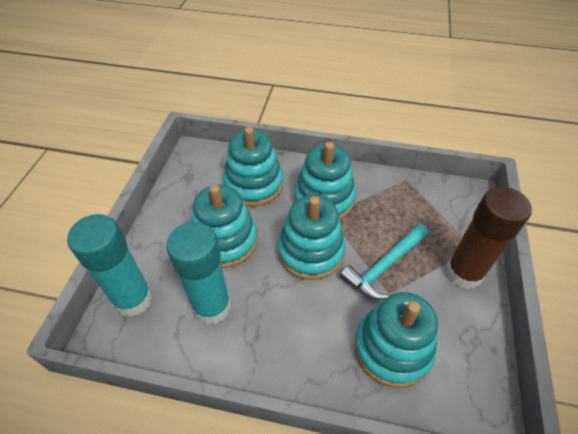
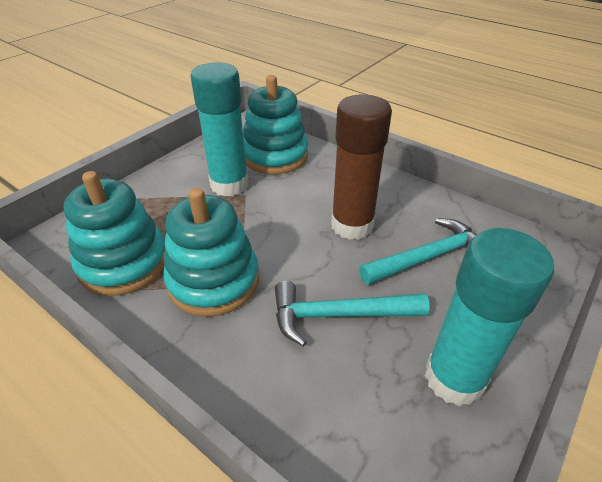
turquoise hammer: 1 -> 2
turquoise stacking toy: 5 -> 3

